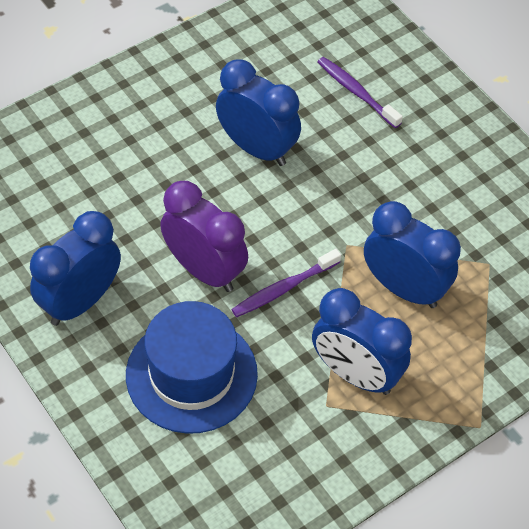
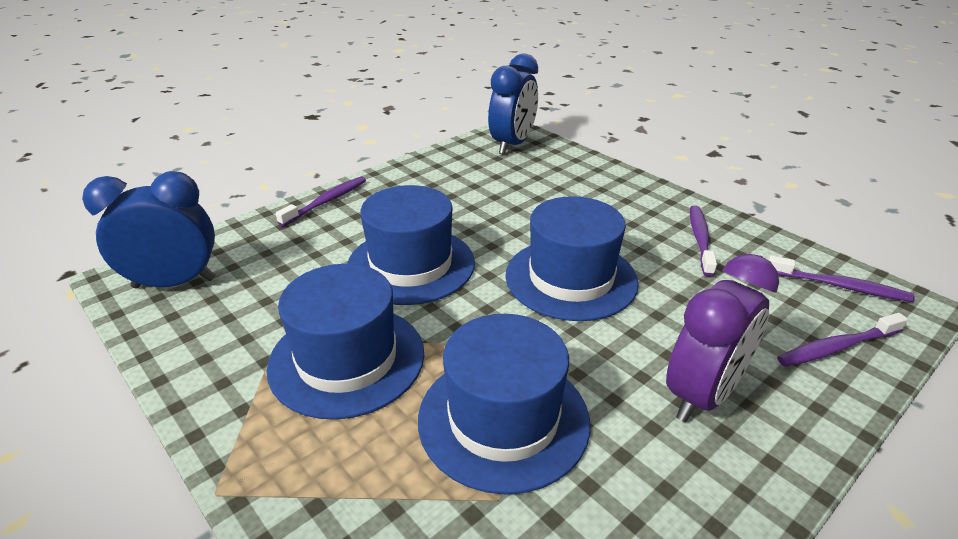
blue clock: 4 -> 2
blue hat: 1 -> 4
purple toothbrush: 2 -> 4

